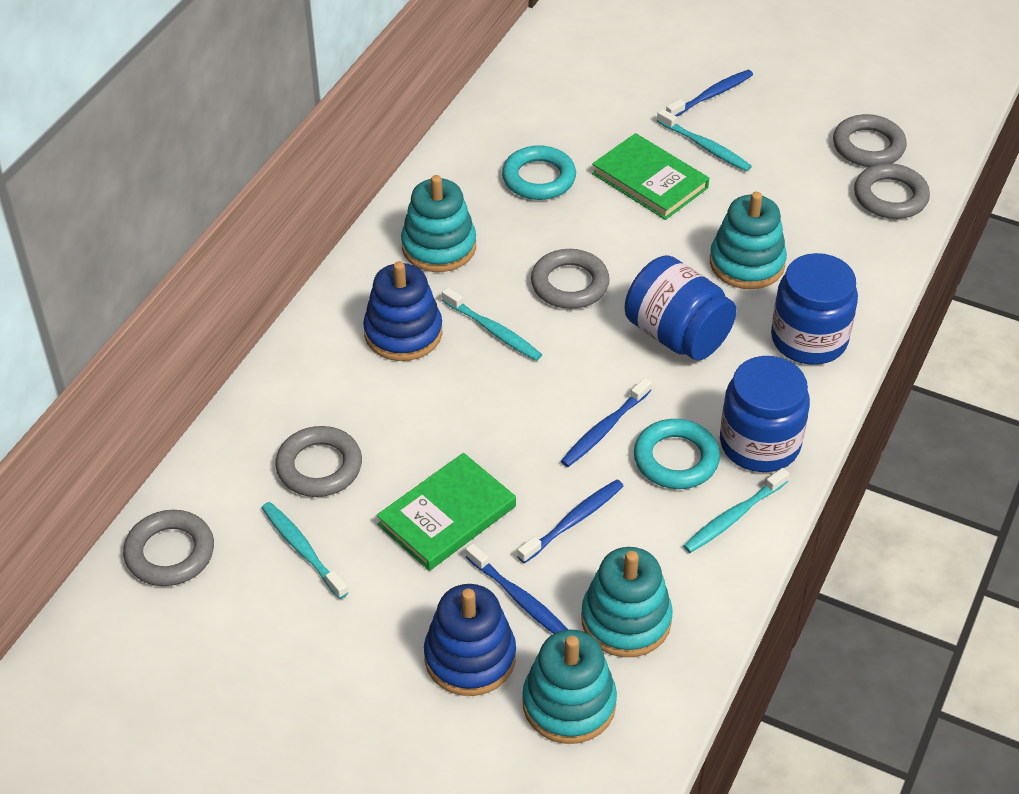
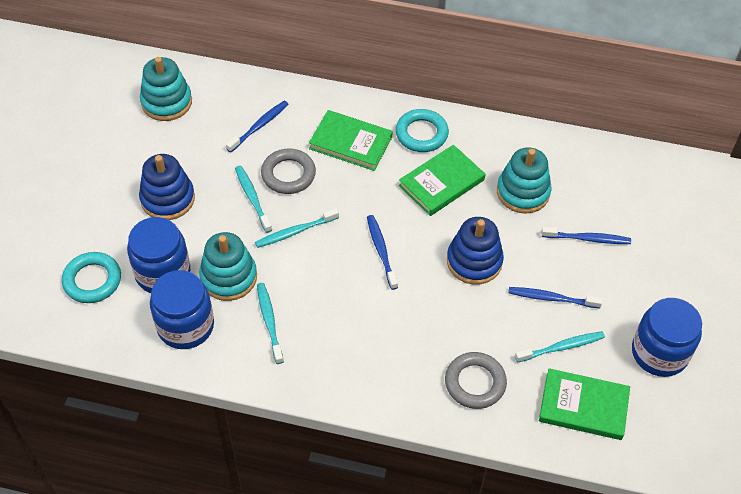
green book: 2 -> 3
grey ring: 5 -> 2
turquoise stacking toy: 4 -> 3

